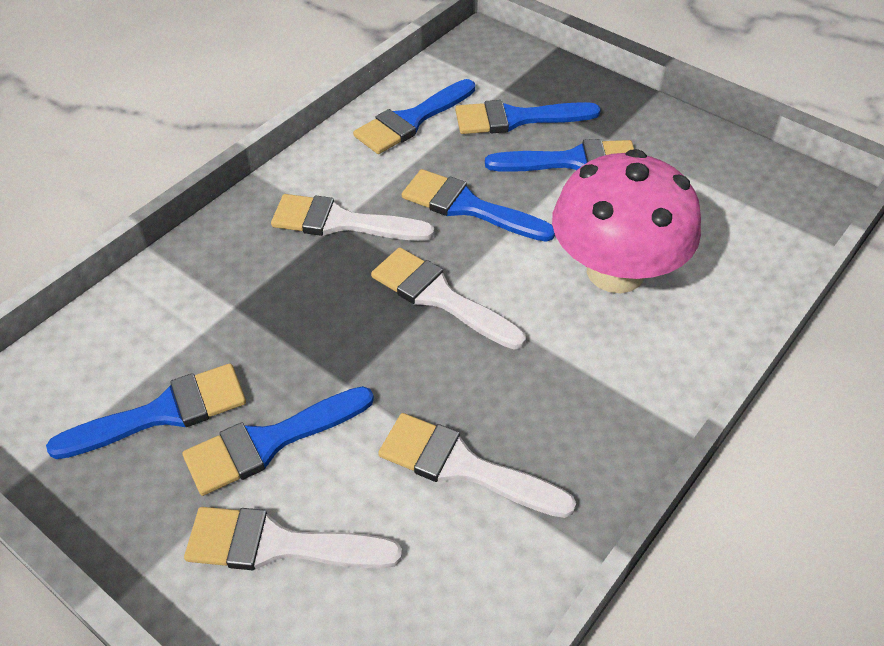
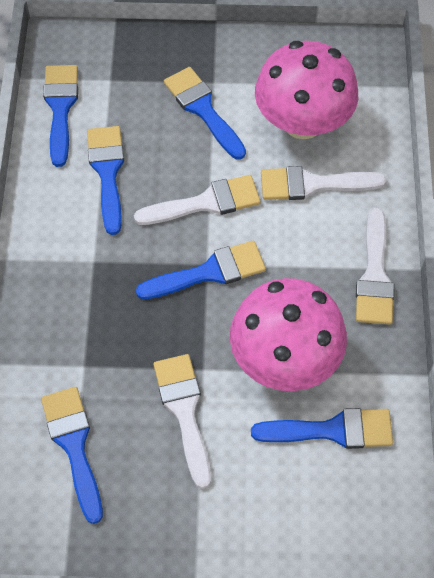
pink mushroom: 1 -> 2

